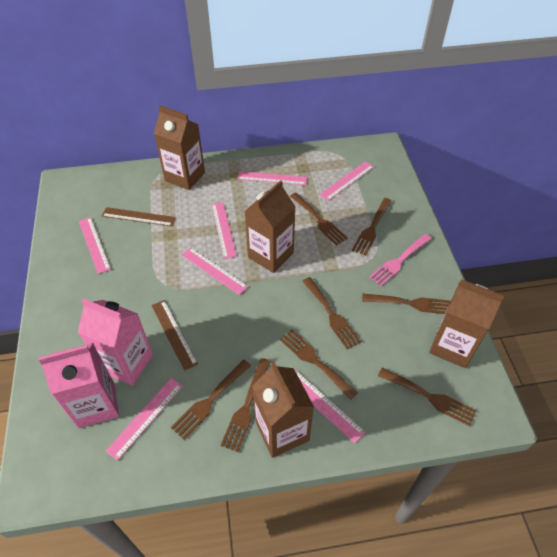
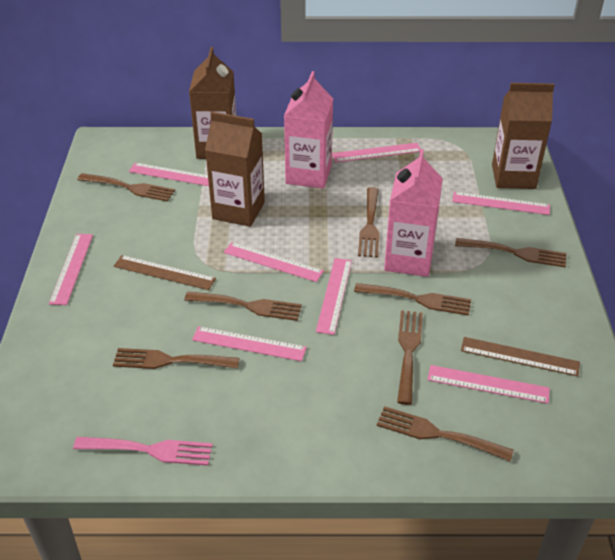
brown carton: 4 -> 3
pink ruler: 7 -> 8

